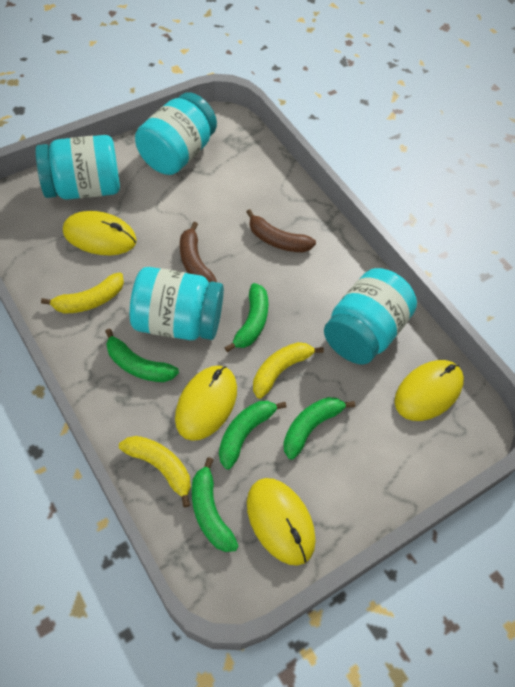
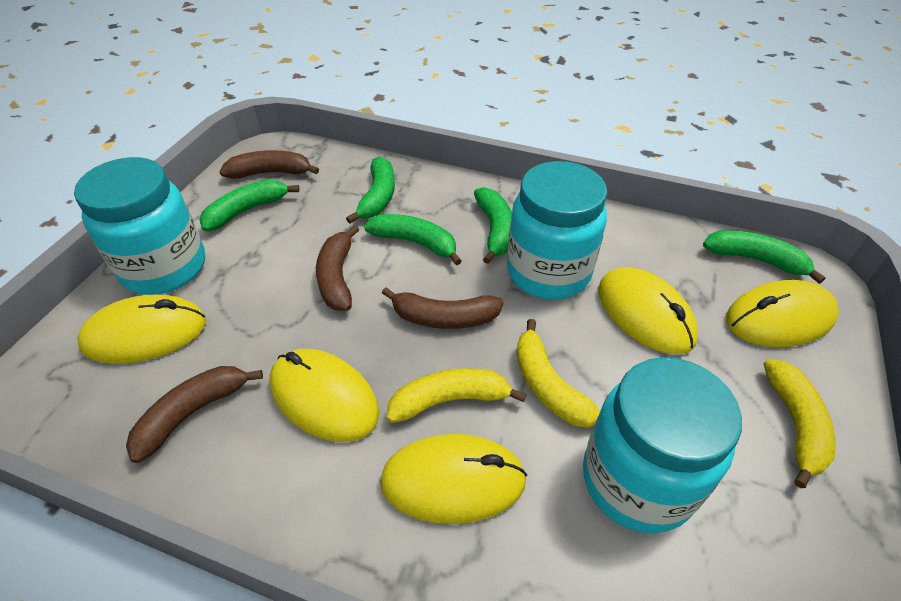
brown banana: 2 -> 4
turquoise jar: 4 -> 3
yellow mouse: 4 -> 5

